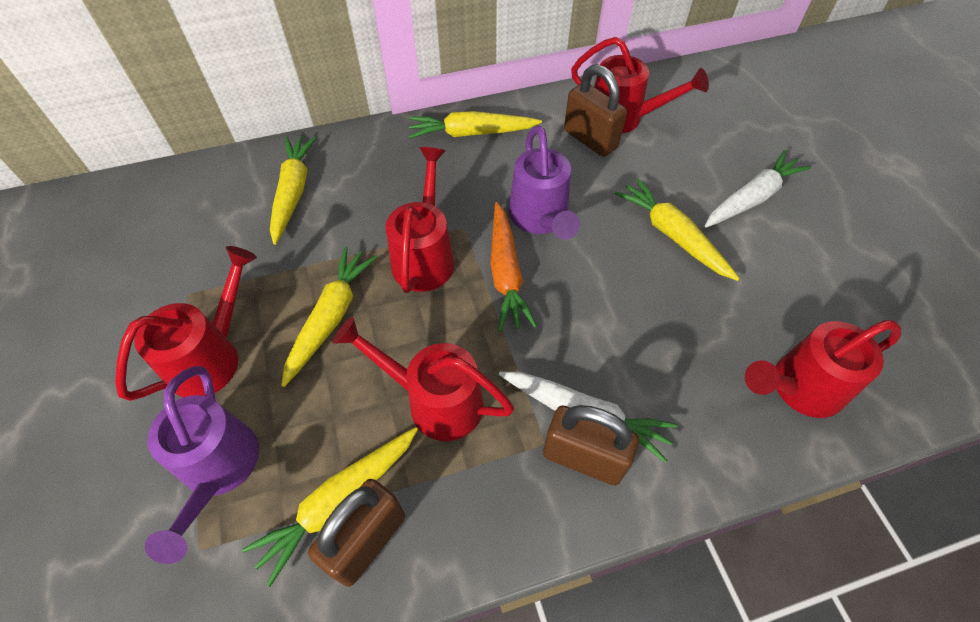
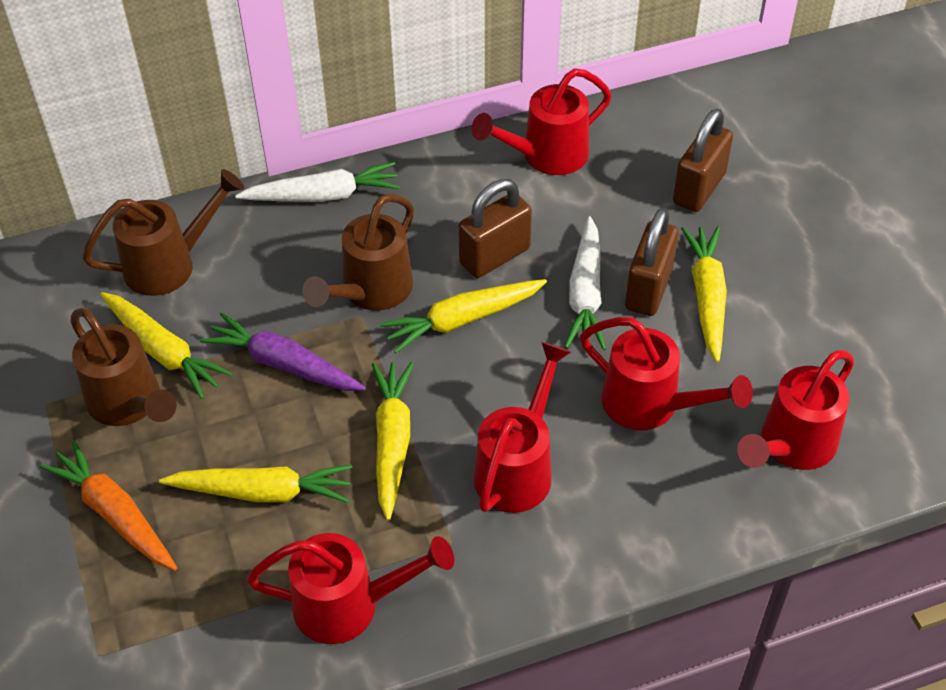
brown watering can: 0 -> 3
purple carrot: 0 -> 1
purple watering can: 2 -> 0

